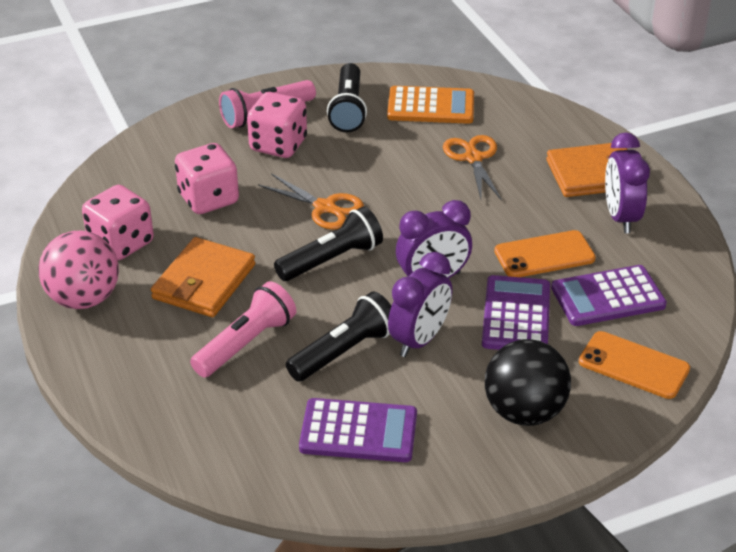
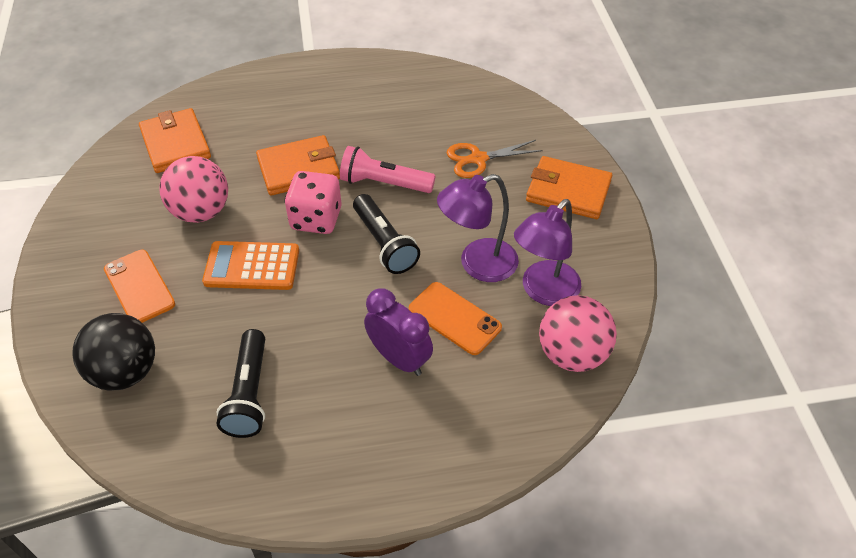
black flashlight: 3 -> 2
orange scissors: 2 -> 1
orange wallet: 2 -> 3
pink ball: 1 -> 2
pink dice: 3 -> 1
pink flashlight: 2 -> 1
purple calculator: 3 -> 0
purple clock: 3 -> 1
purple lamp: 0 -> 2

